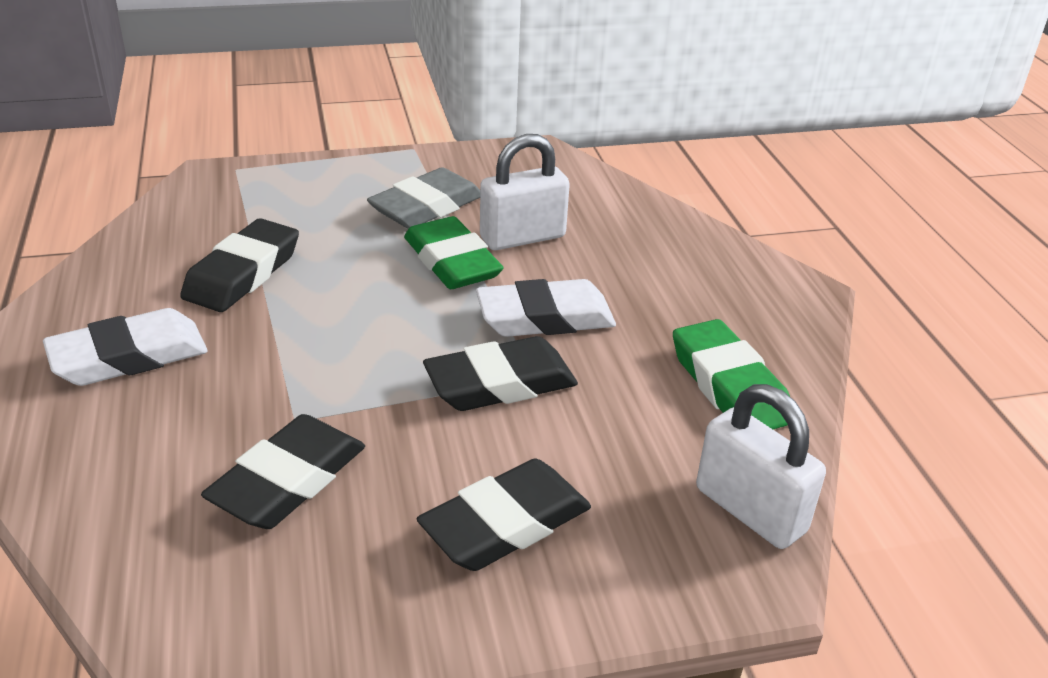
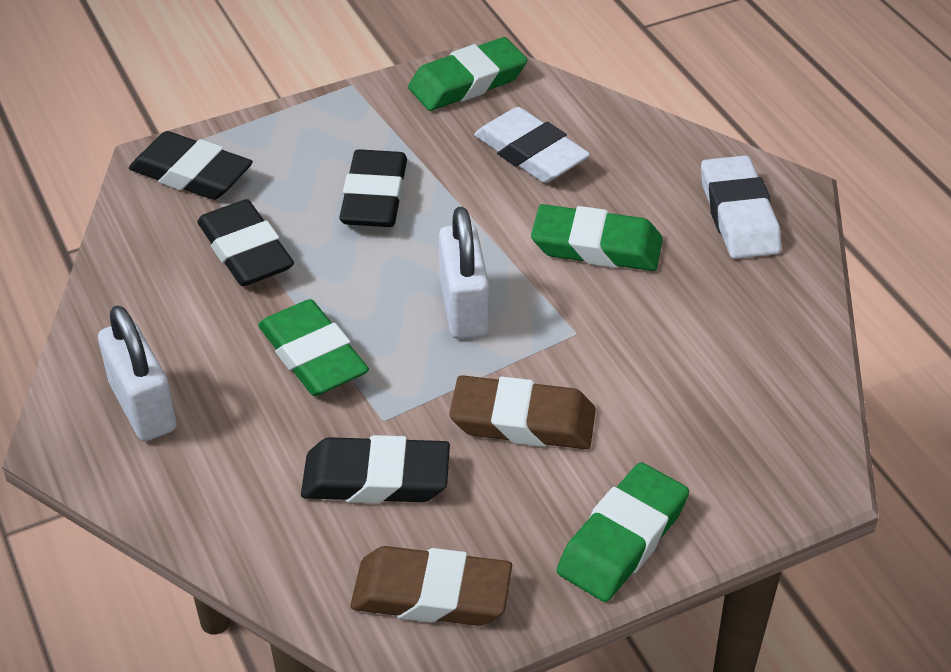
brown eraser: 0 -> 2
green eraser: 2 -> 4
grey eraser: 1 -> 0

